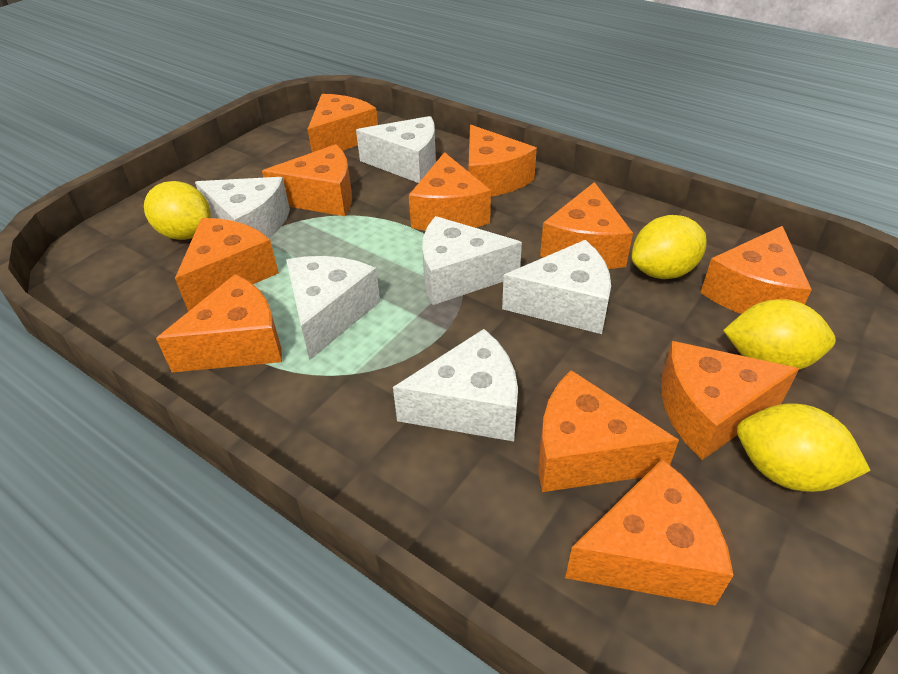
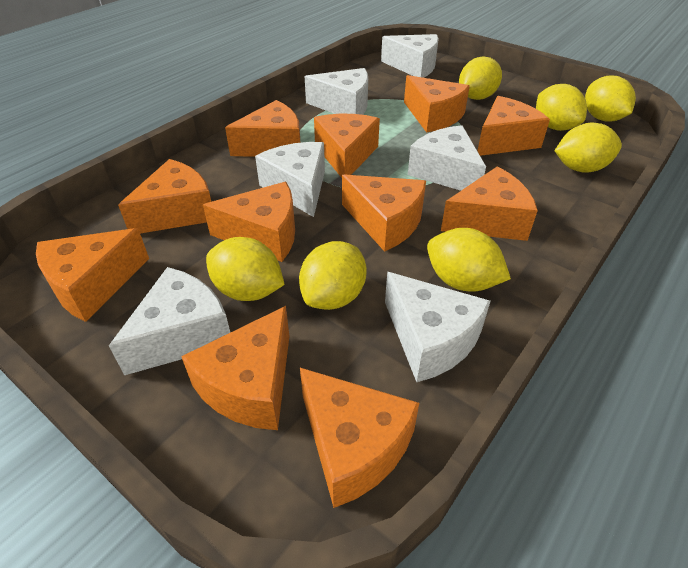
yellow lemon: 4 -> 7

